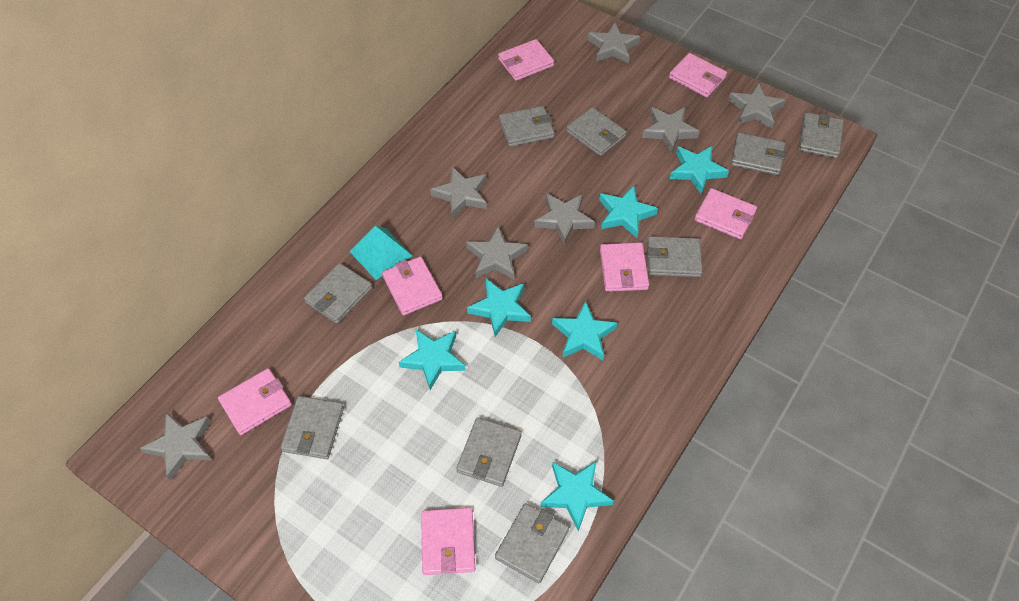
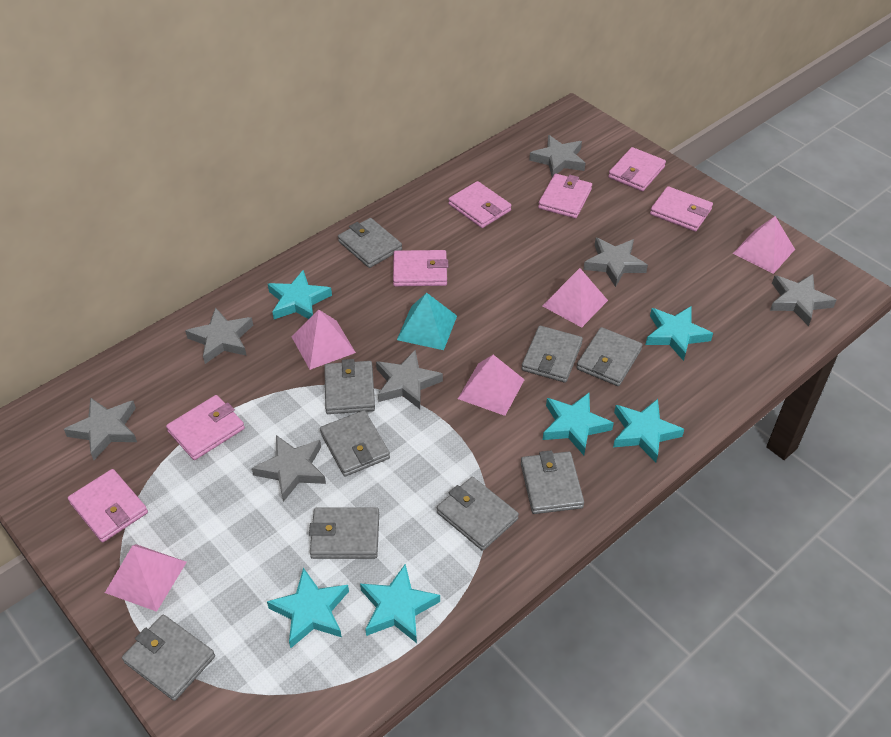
pink pyramid: 0 -> 5

